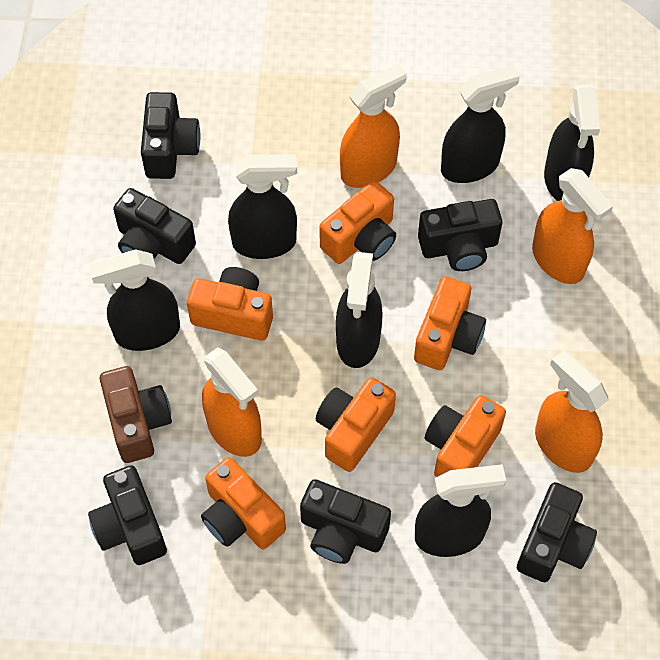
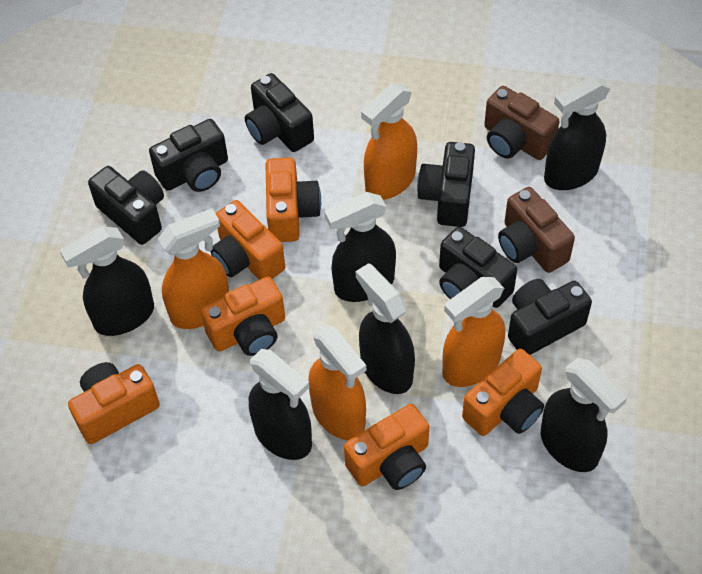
brown camera: 1 -> 2

